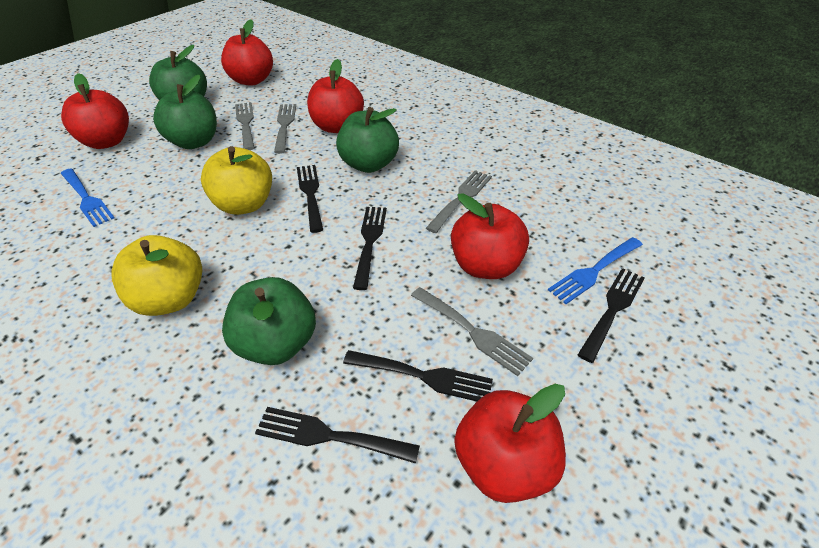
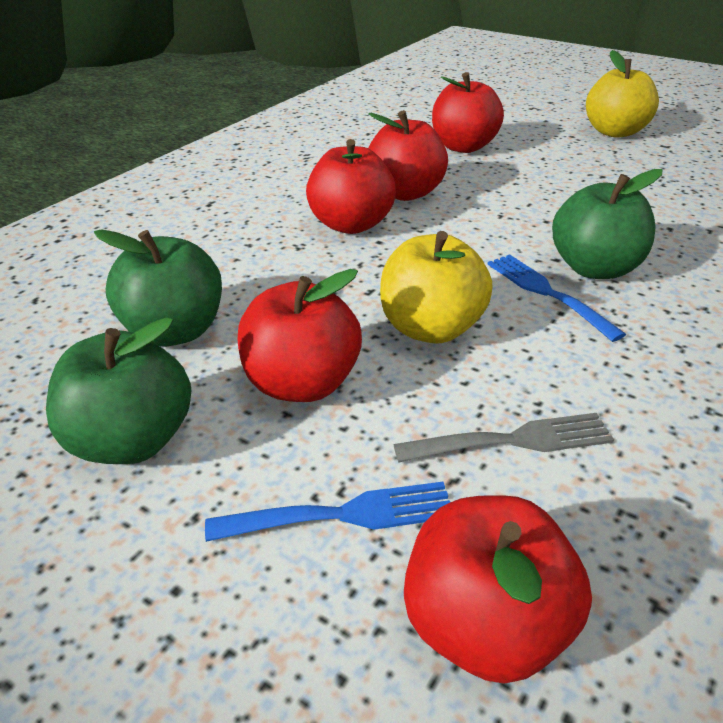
black fork: 5 -> 0
green apple: 4 -> 3
grey fork: 4 -> 1

